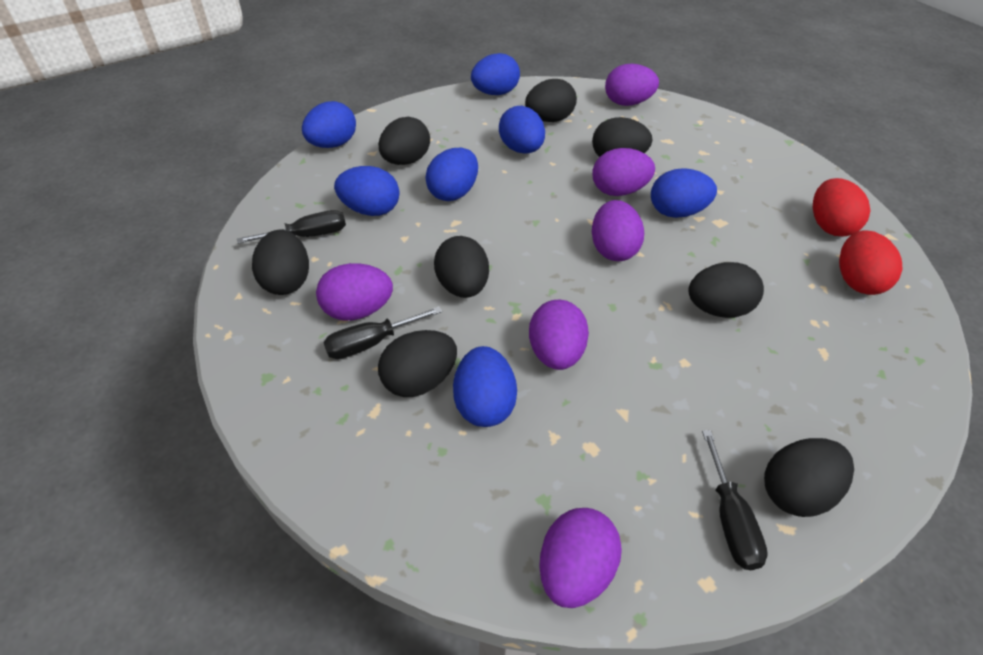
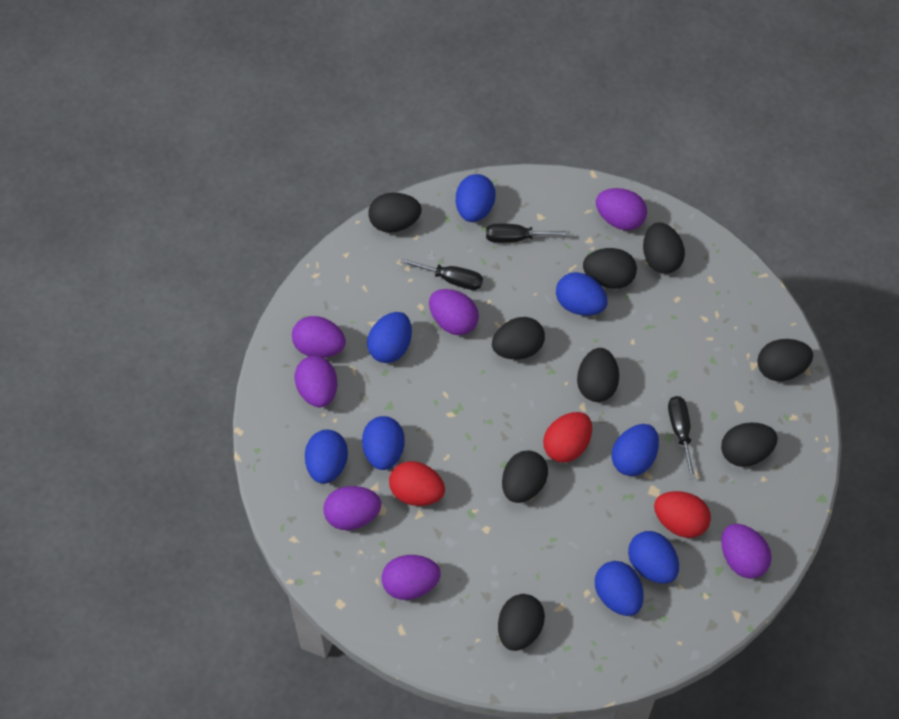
black egg: 8 -> 9
blue egg: 7 -> 8
purple egg: 6 -> 7
red egg: 2 -> 3

